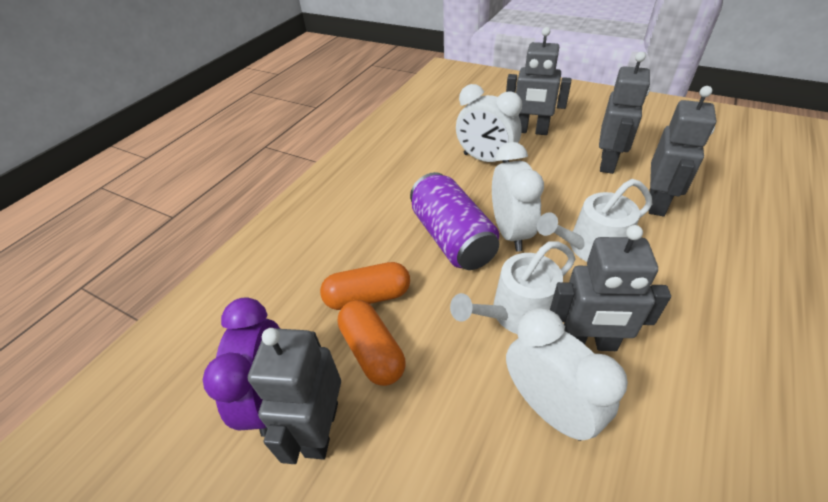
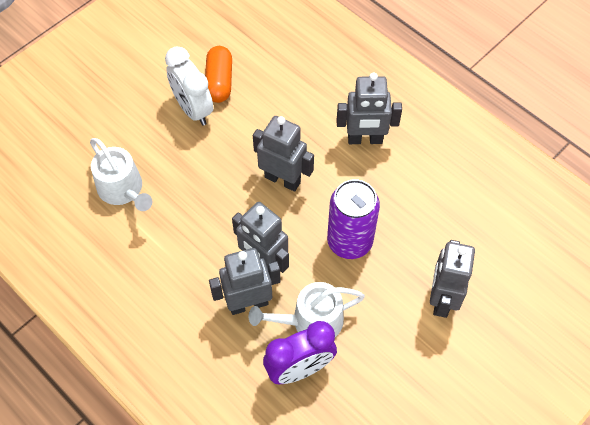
orange capsule: 2 -> 1
white clock: 3 -> 1

